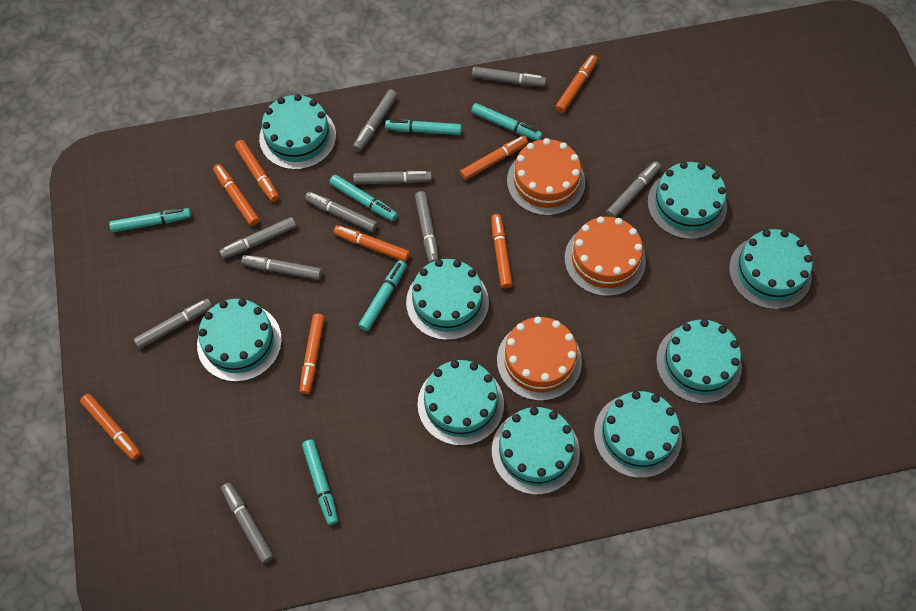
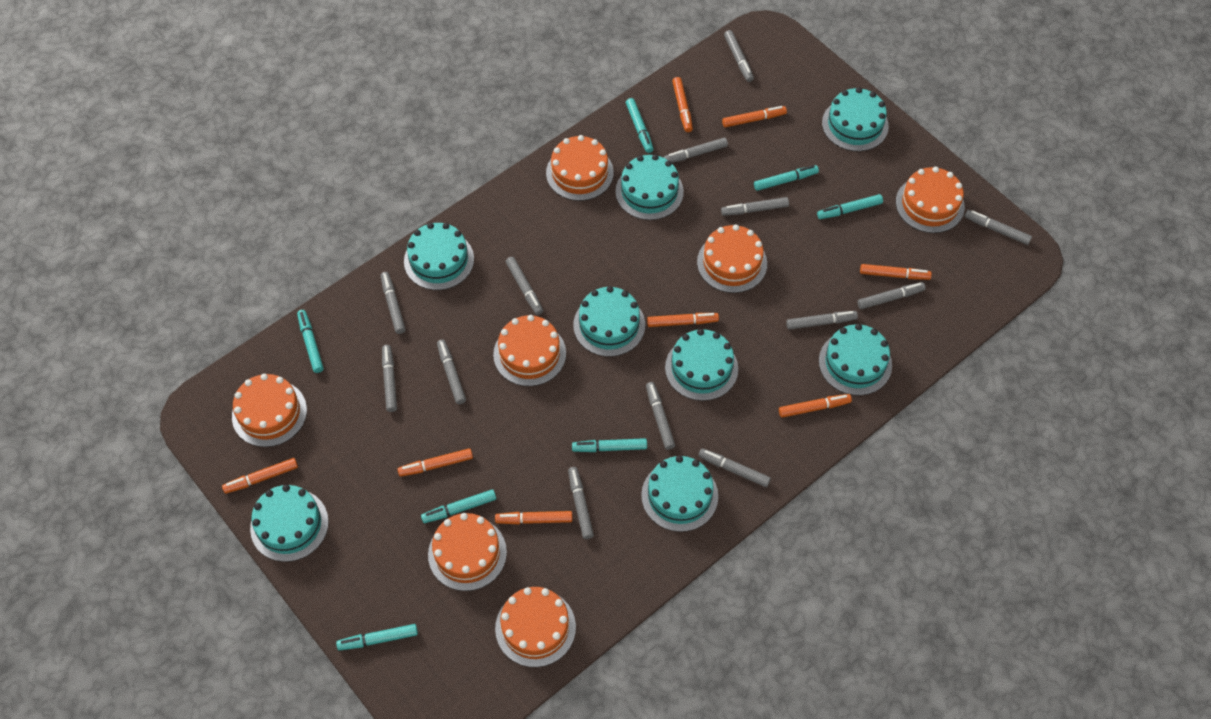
grey marker: 10 -> 13
orange cake: 3 -> 7
turquoise cake: 9 -> 8
turquoise marker: 6 -> 7

